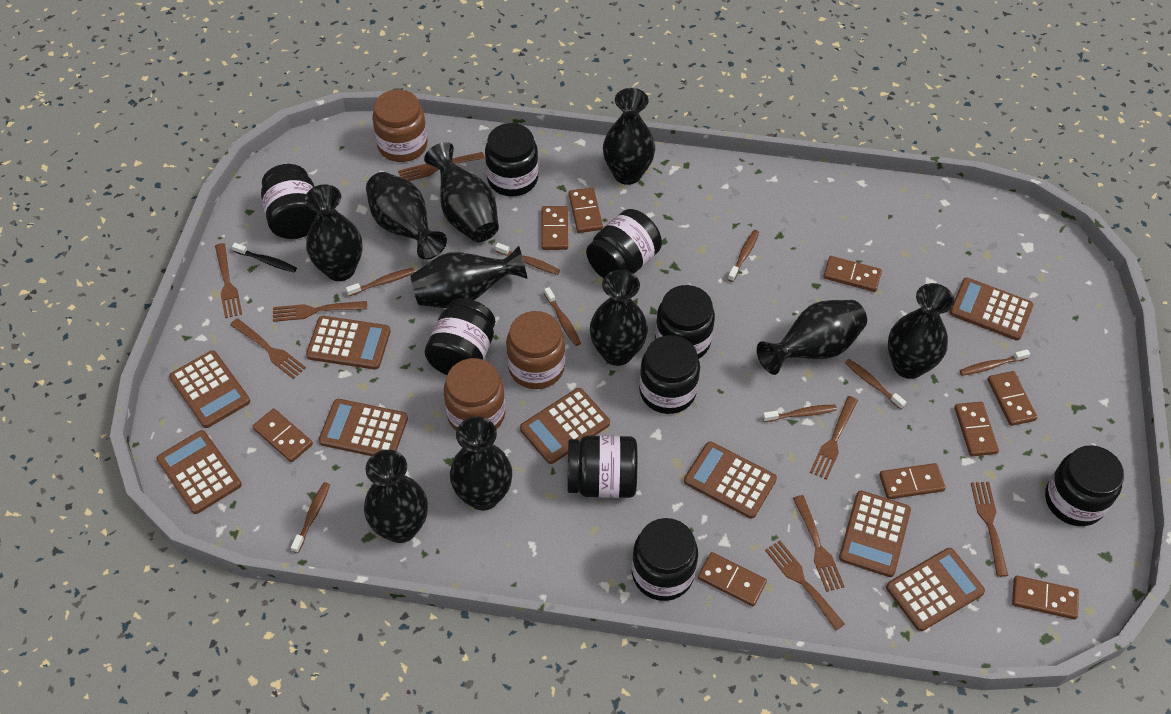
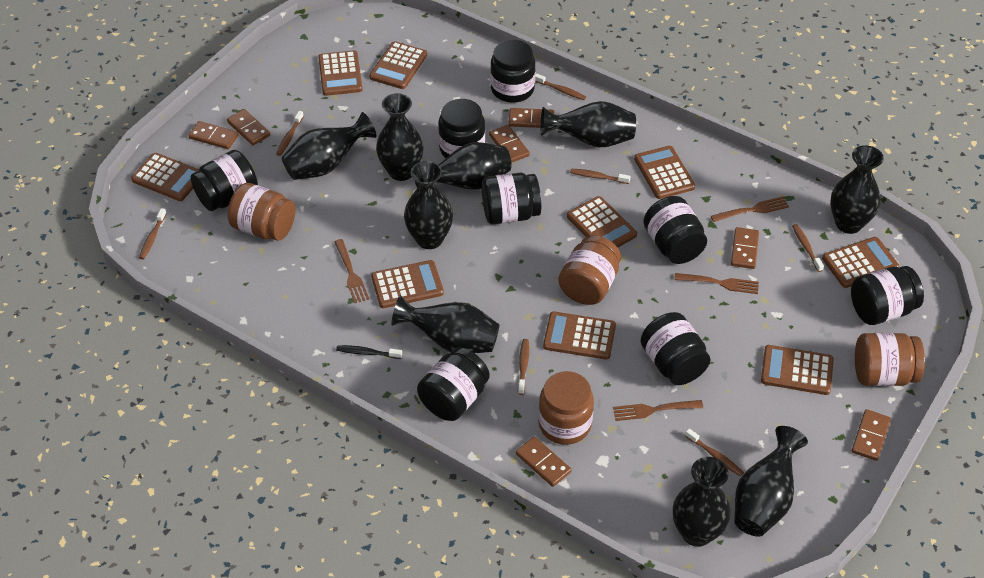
black jar: 9 -> 8
black vase: 10 -> 9
brown domino: 9 -> 7
brown fork: 8 -> 4
brown jar: 3 -> 4
brown toothbrush: 8 -> 7

